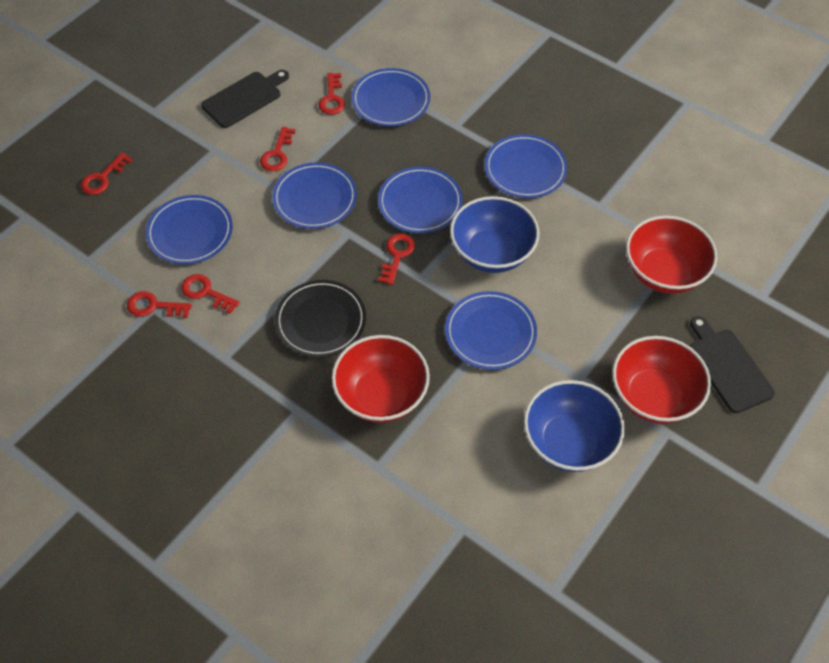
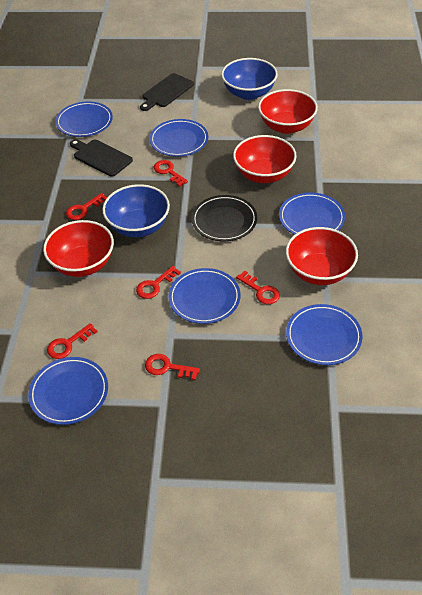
red bowl: 3 -> 4

